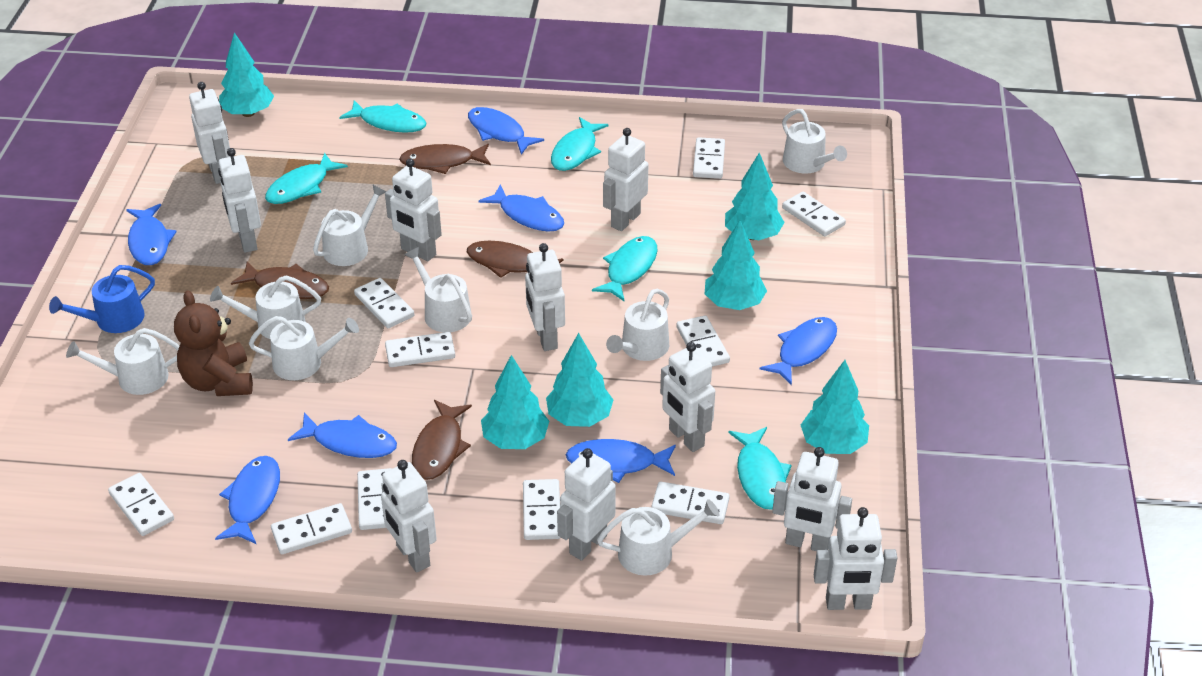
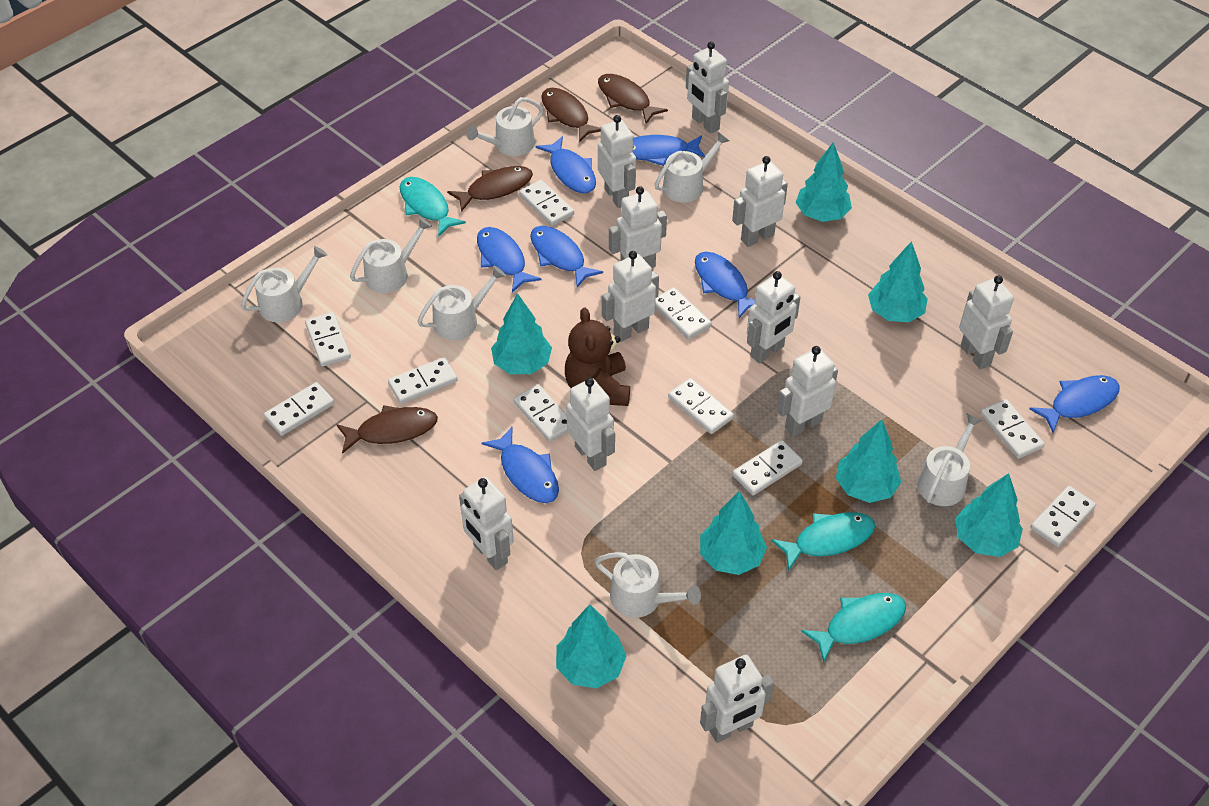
blue watering can: 1 -> 0
turquoise fish: 5 -> 3
turquoise tree: 6 -> 7
white robot: 10 -> 11
white watering can: 8 -> 7

